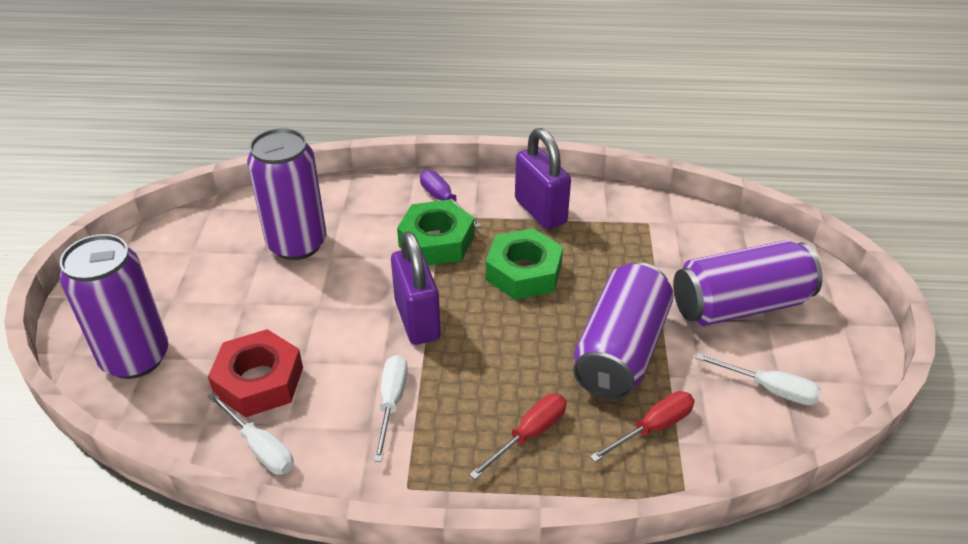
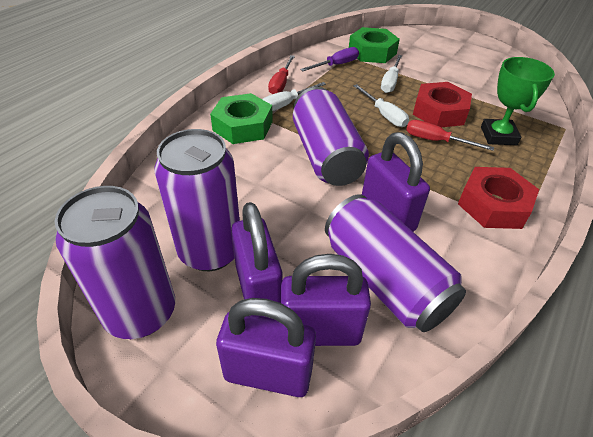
green trophy: 0 -> 1
purple padlock: 2 -> 4
red nut: 1 -> 2

